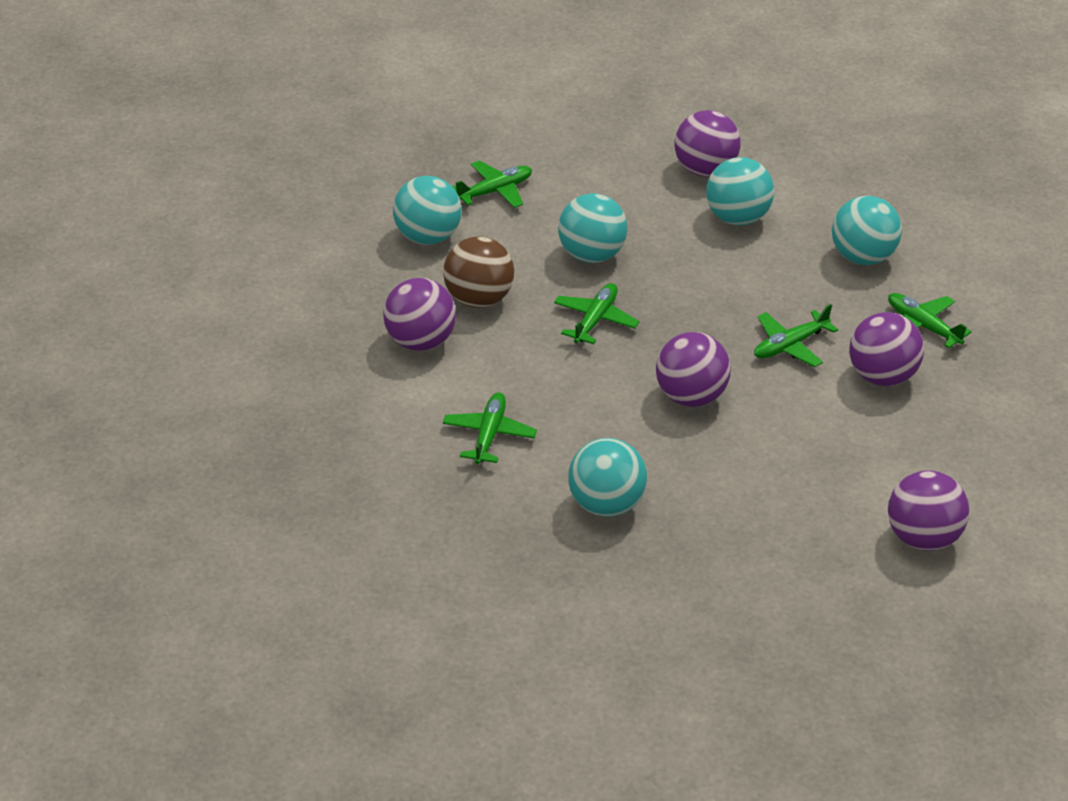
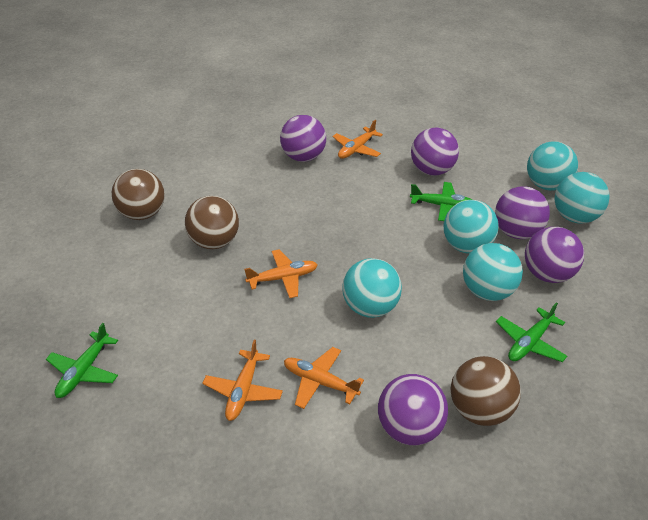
brown ball: 1 -> 3
green plane: 5 -> 3
orange plane: 0 -> 4

